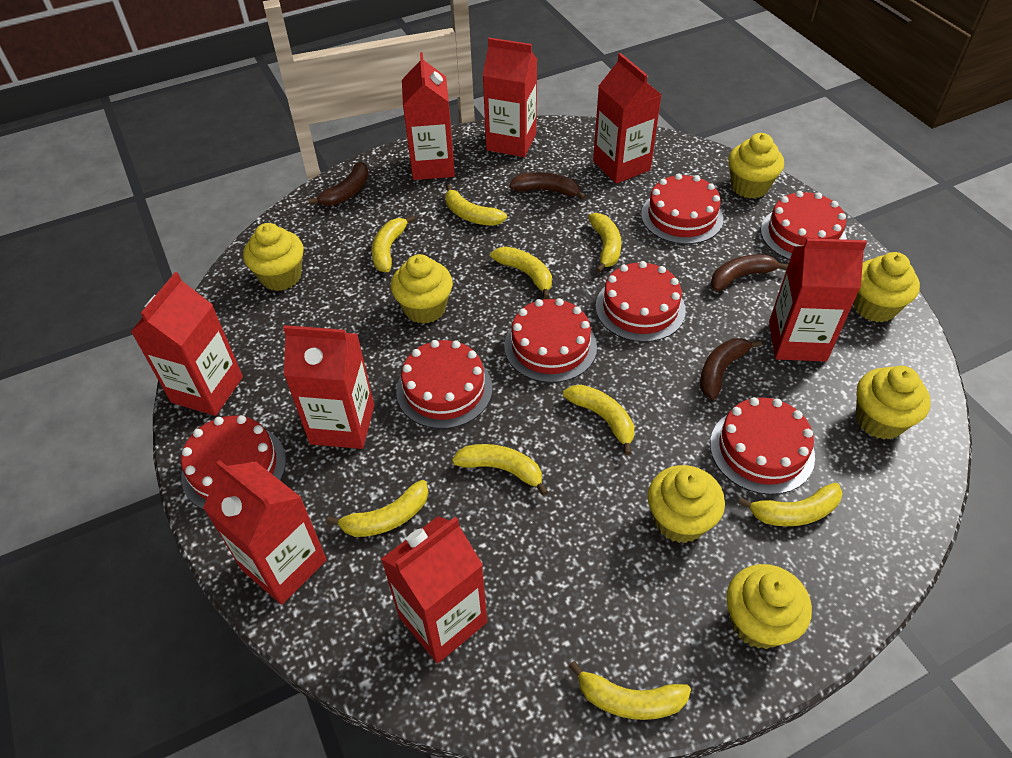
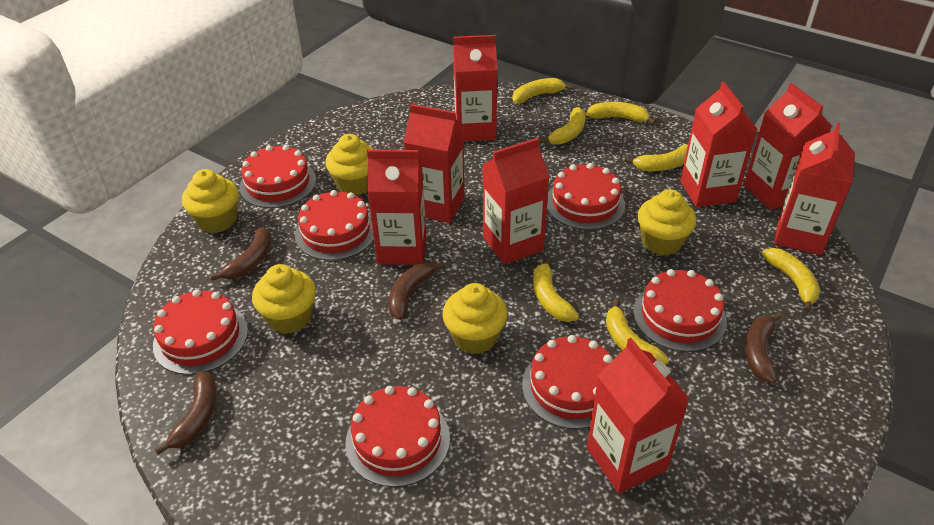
yellow banana: 9 -> 7
yellow cupcake: 7 -> 5

